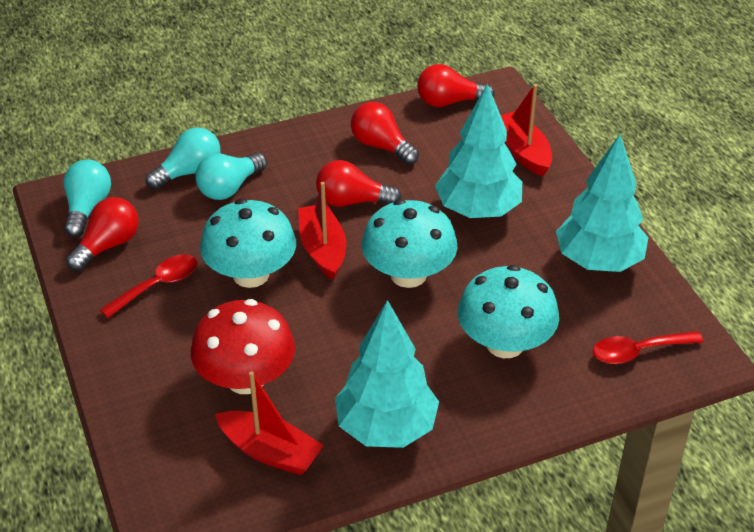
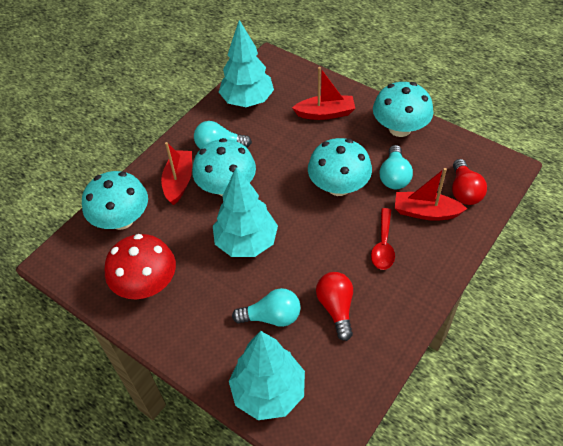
red light bulb: 4 -> 2
red spoon: 2 -> 1
turquoise mushroom: 3 -> 4

